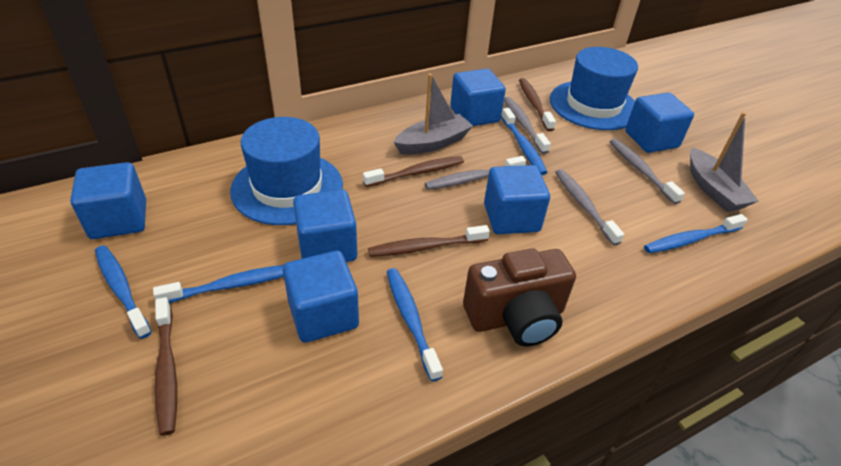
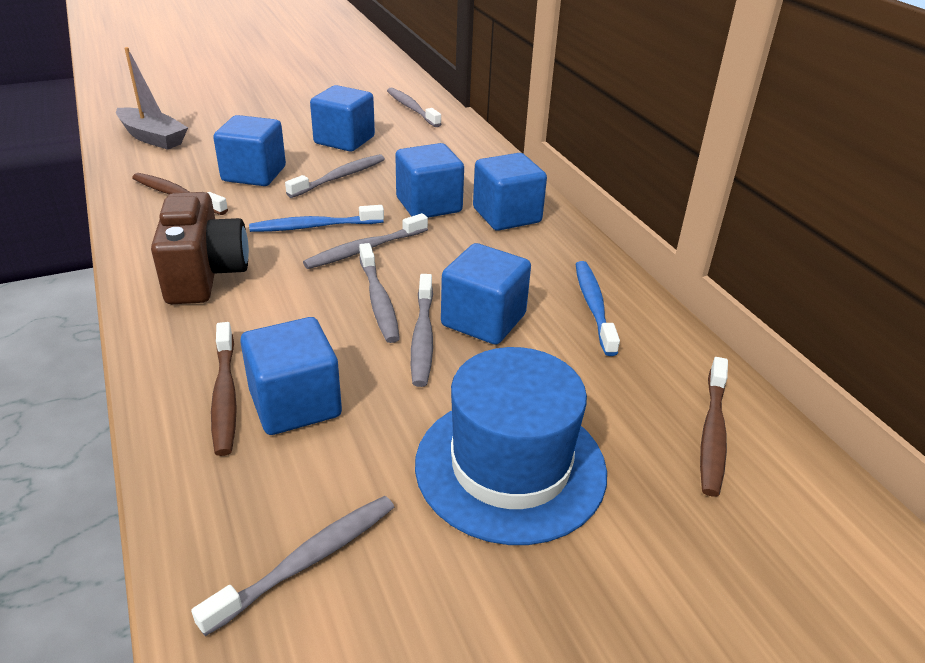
blue hat: 2 -> 1
blue toothbrush: 5 -> 2
brown toothbrush: 4 -> 3
grey boat: 2 -> 1
grey toothbrush: 4 -> 6

